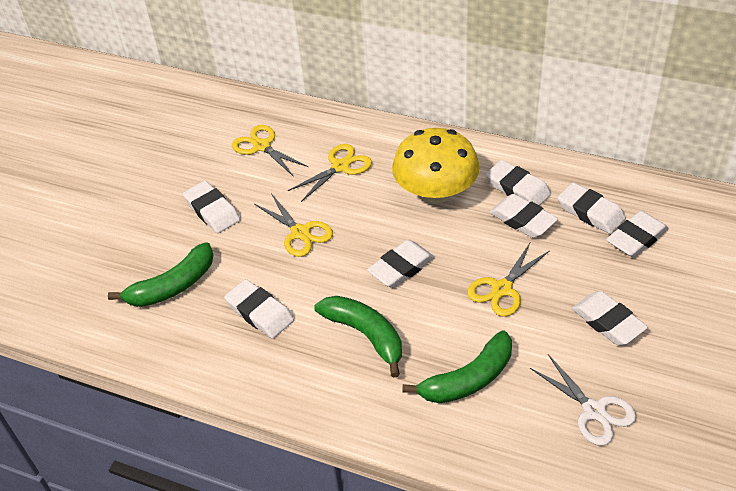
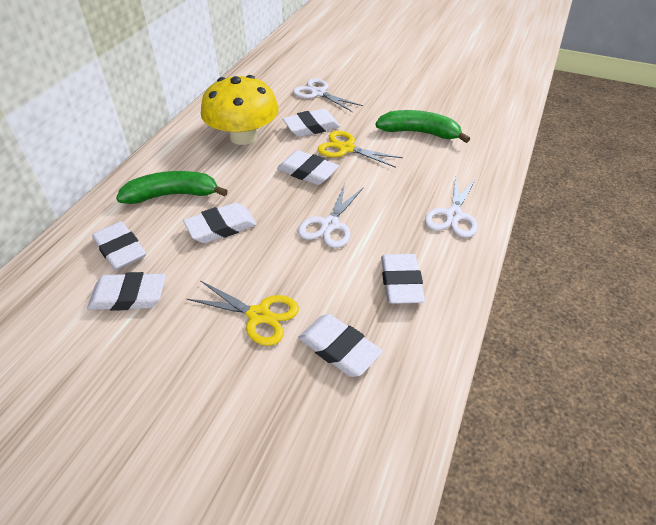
green banana: 3 -> 2
white eraser: 8 -> 7
white scissors: 1 -> 3
yellow scissors: 4 -> 2

